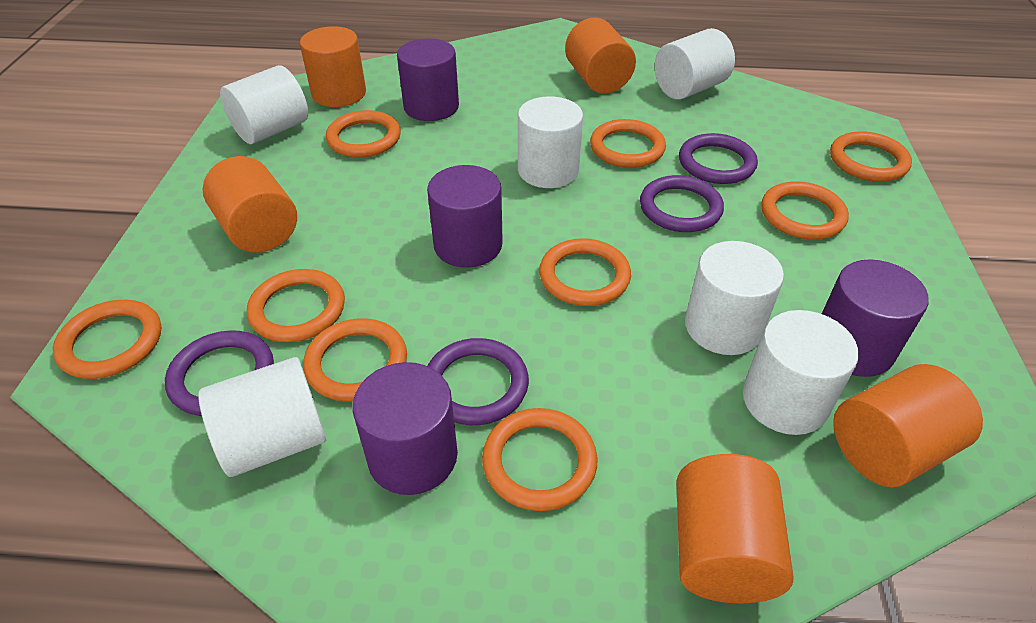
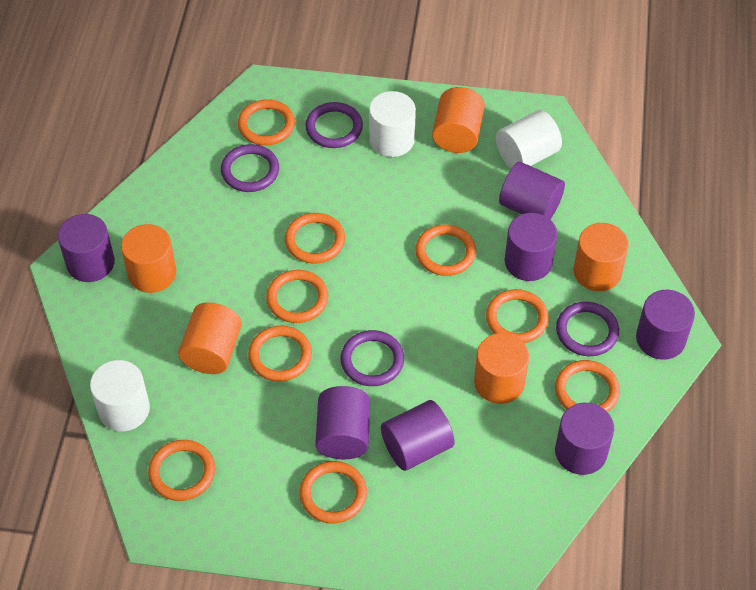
purple cylinder: 4 -> 7
white cylinder: 6 -> 3

